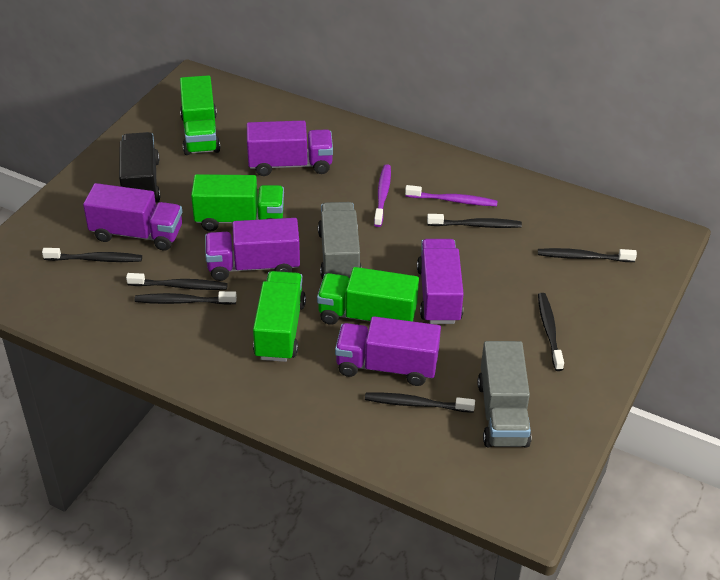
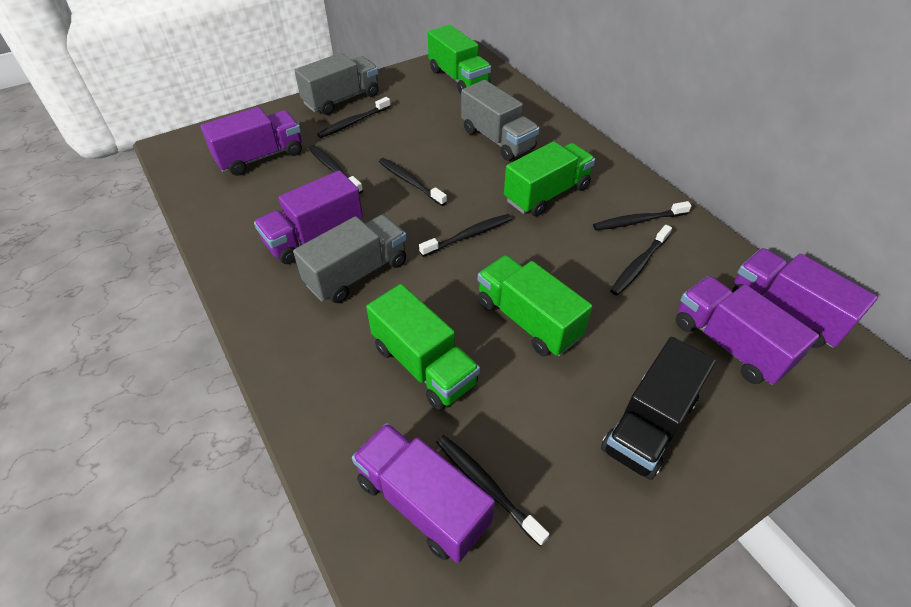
grey truck: 2 -> 3
purple toothbrush: 2 -> 0

